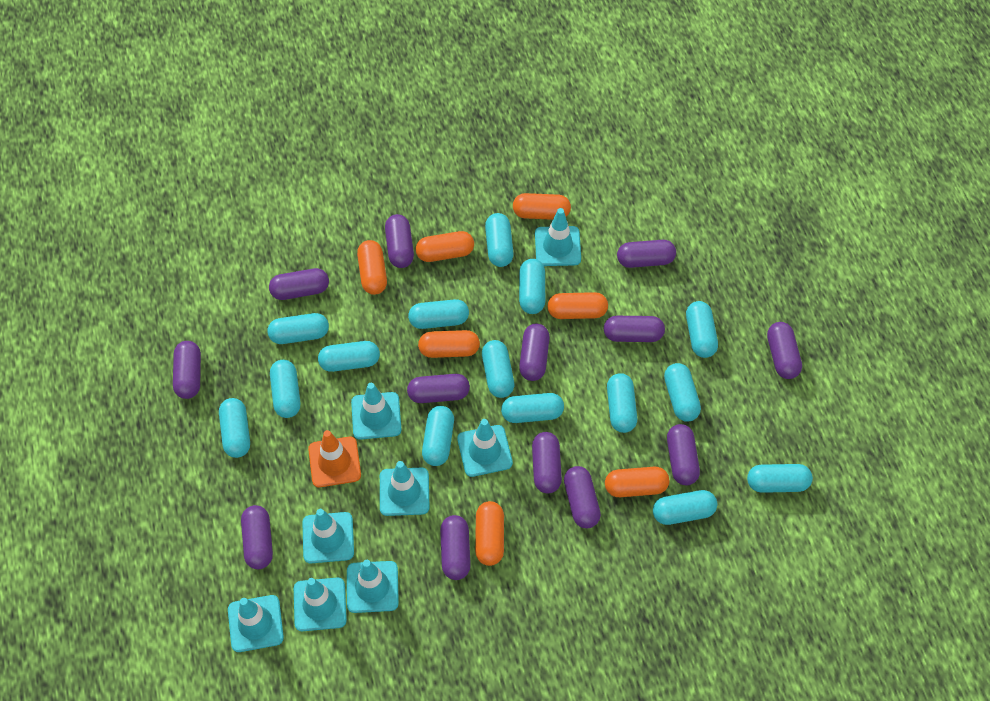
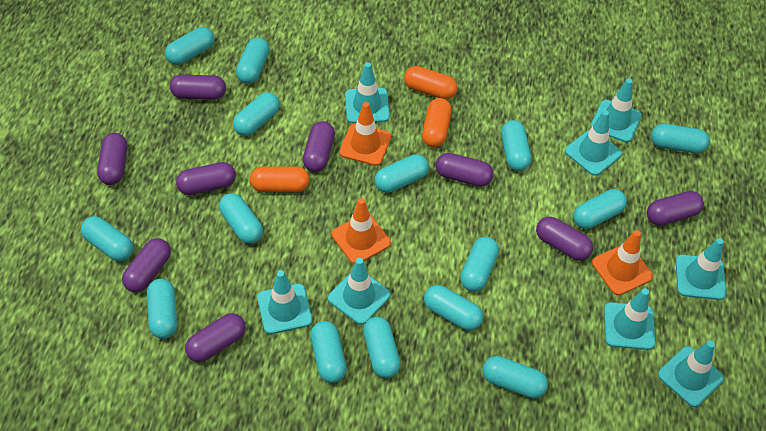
orange capsule: 7 -> 3
orange traffic cone: 1 -> 3
purple capsule: 13 -> 9

